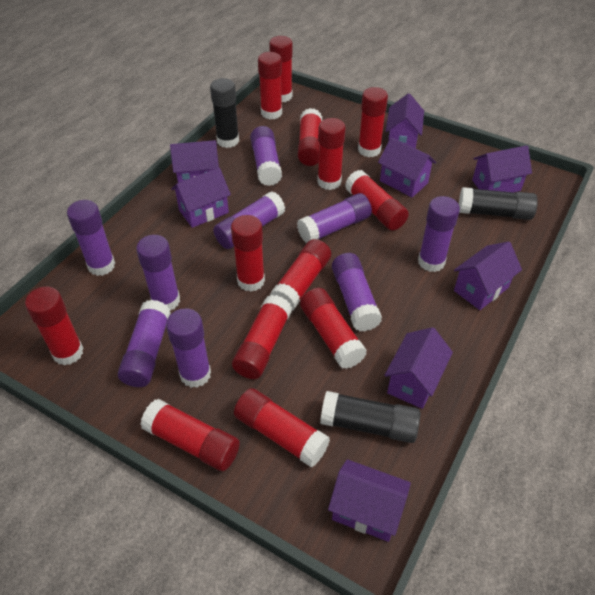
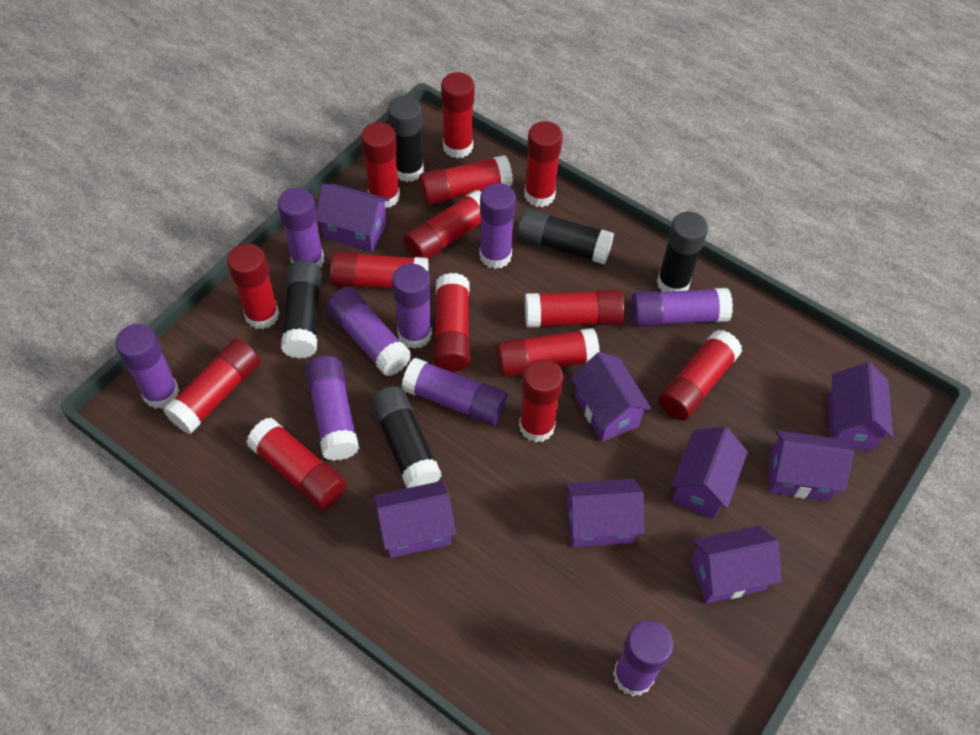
black glue stick: 3 -> 5
red glue stick: 13 -> 14

